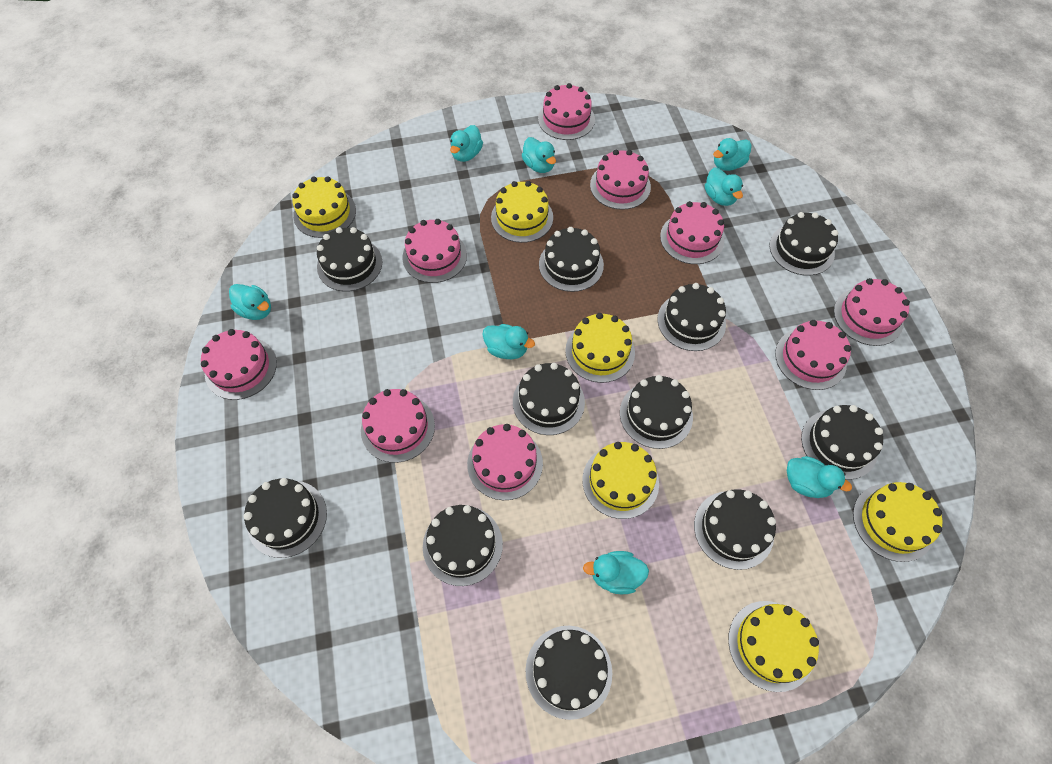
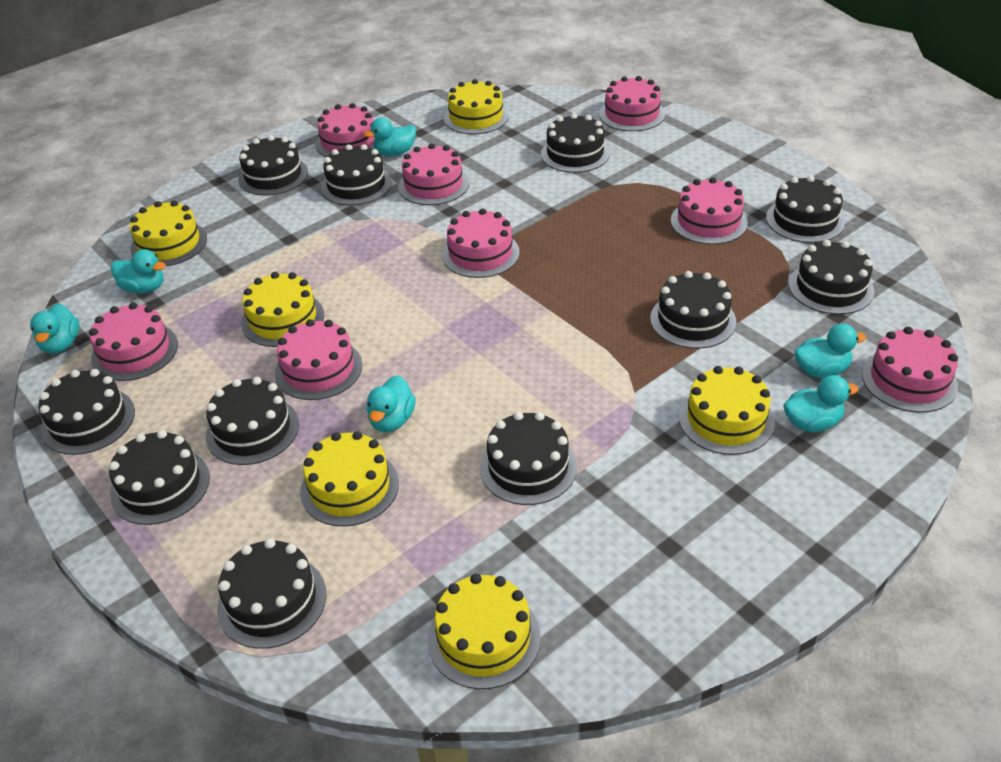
pink cake: 9 -> 8
turquoise duck: 8 -> 6

